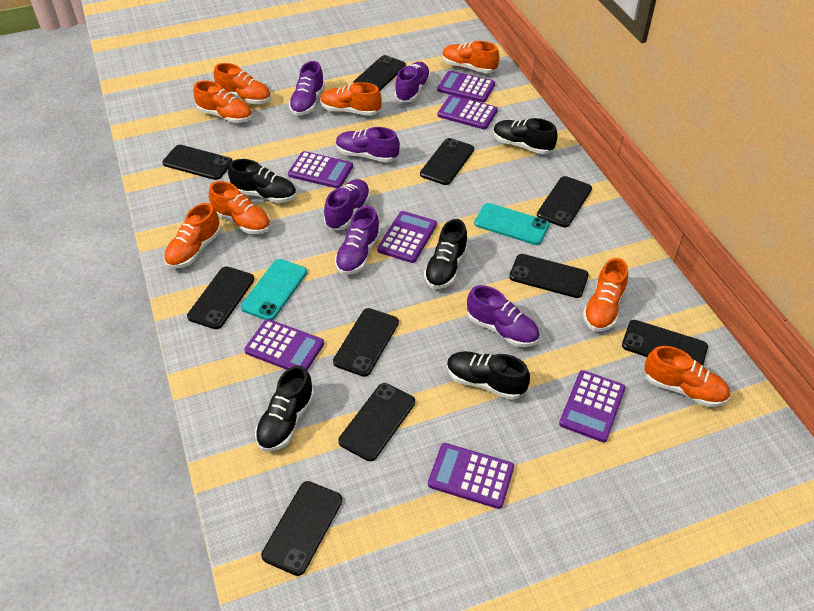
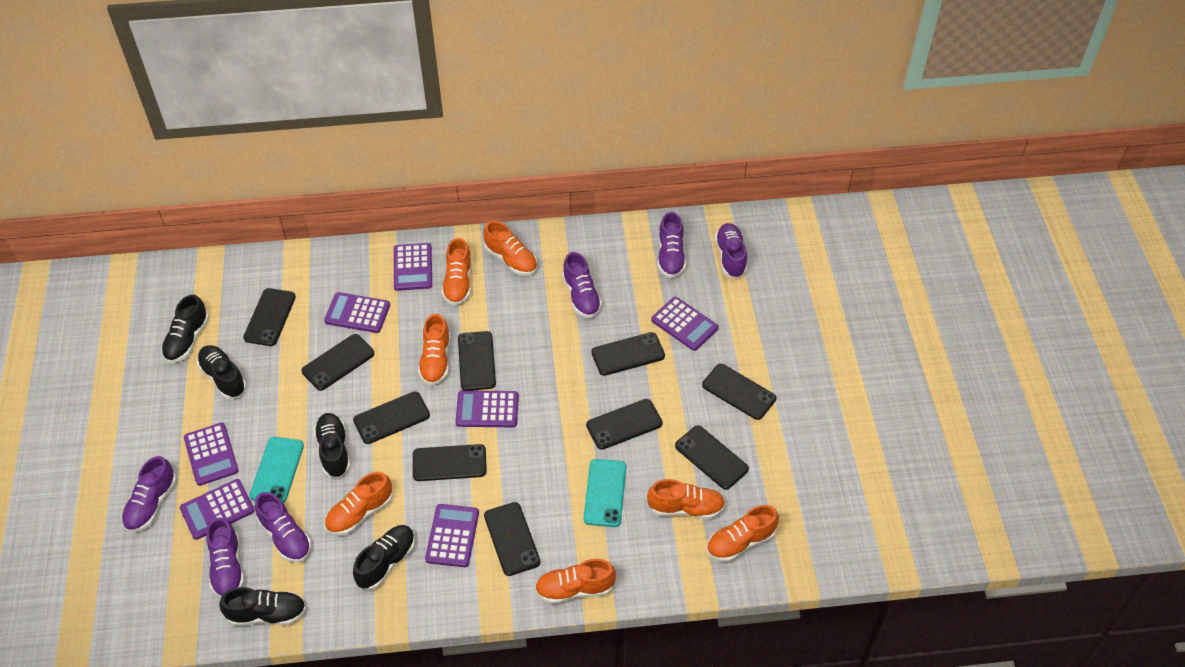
orange shoe: 8 -> 7

